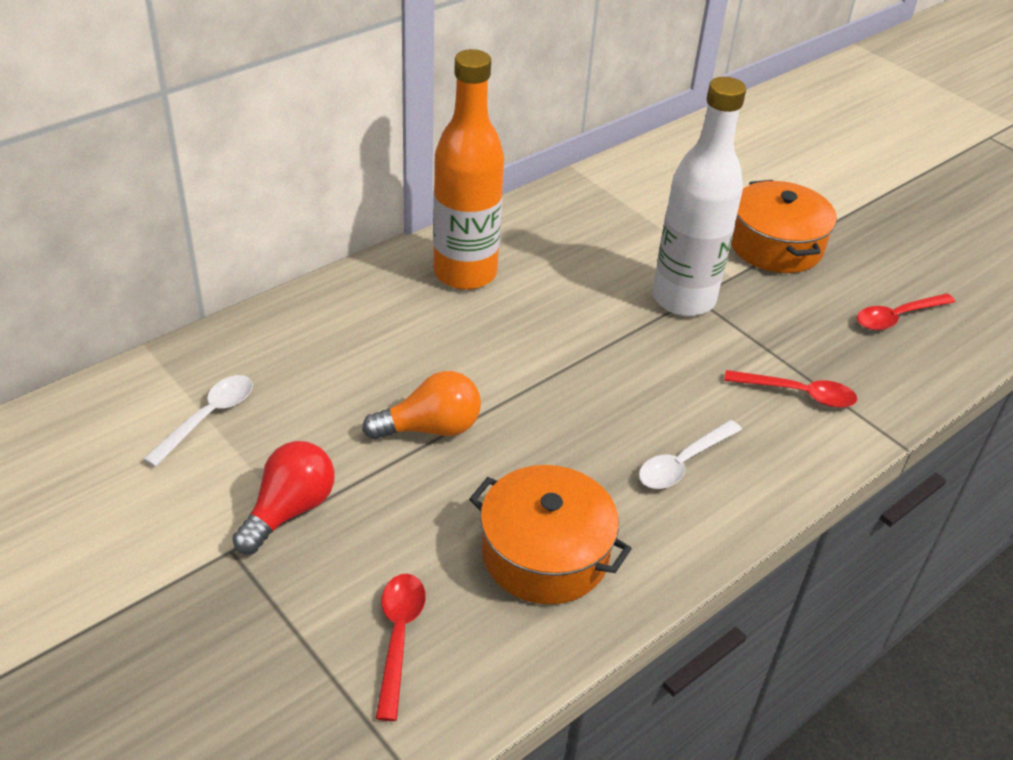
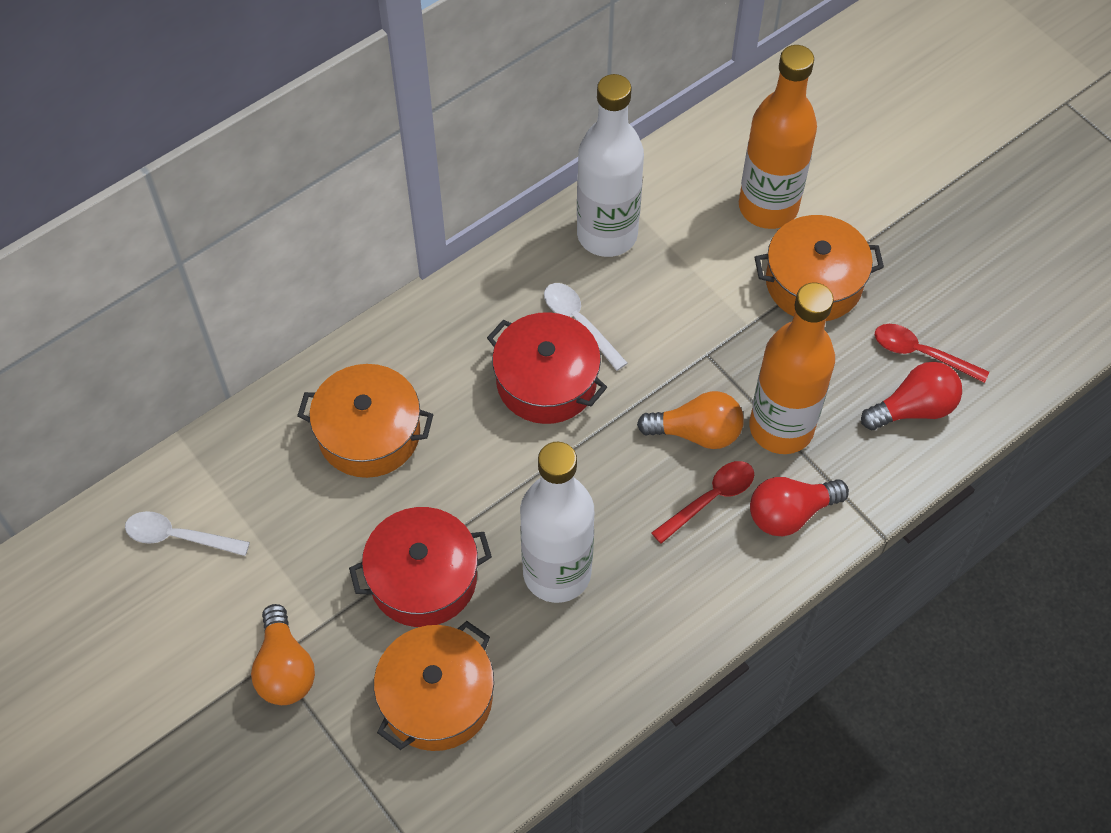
orange bottle: 1 -> 2
orange light bulb: 1 -> 2
orange pot: 2 -> 3
red light bulb: 1 -> 2
red pot: 0 -> 2
red spoon: 3 -> 2
white bottle: 1 -> 2

